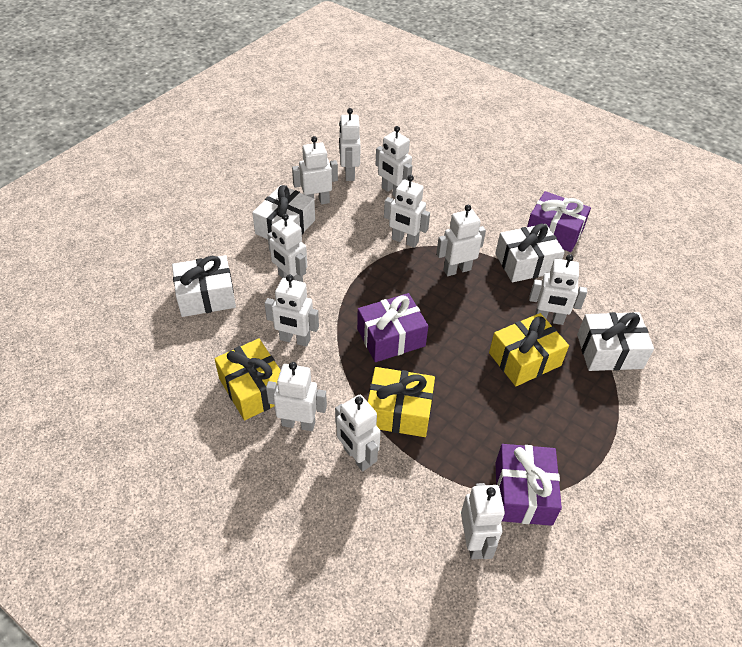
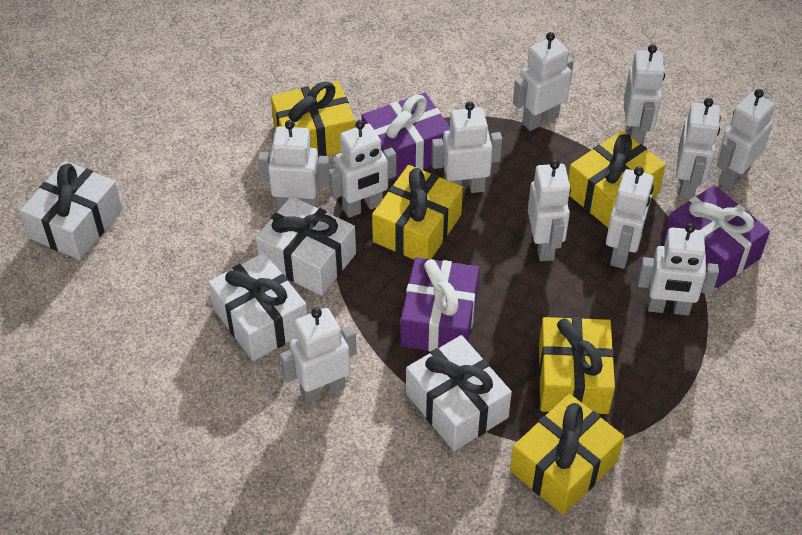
yellow gift: 3 -> 5

